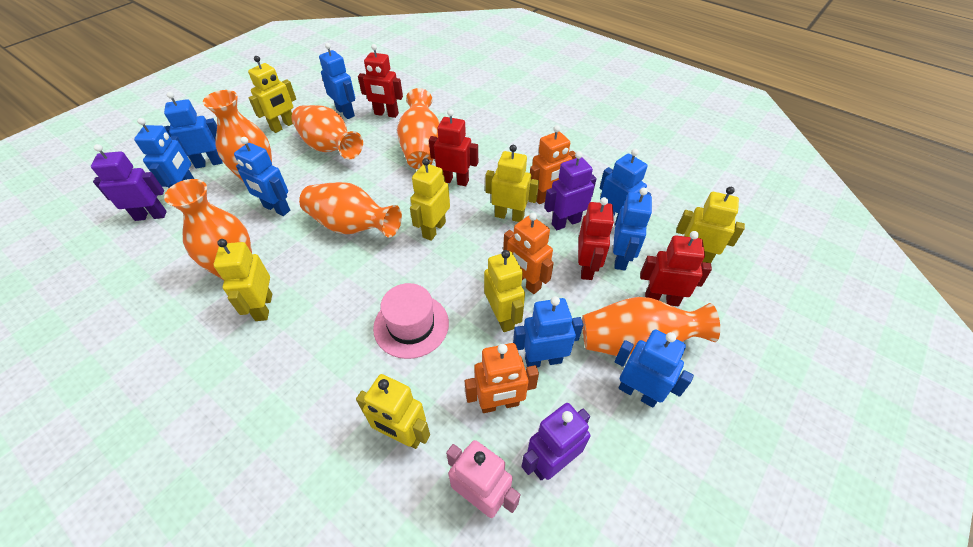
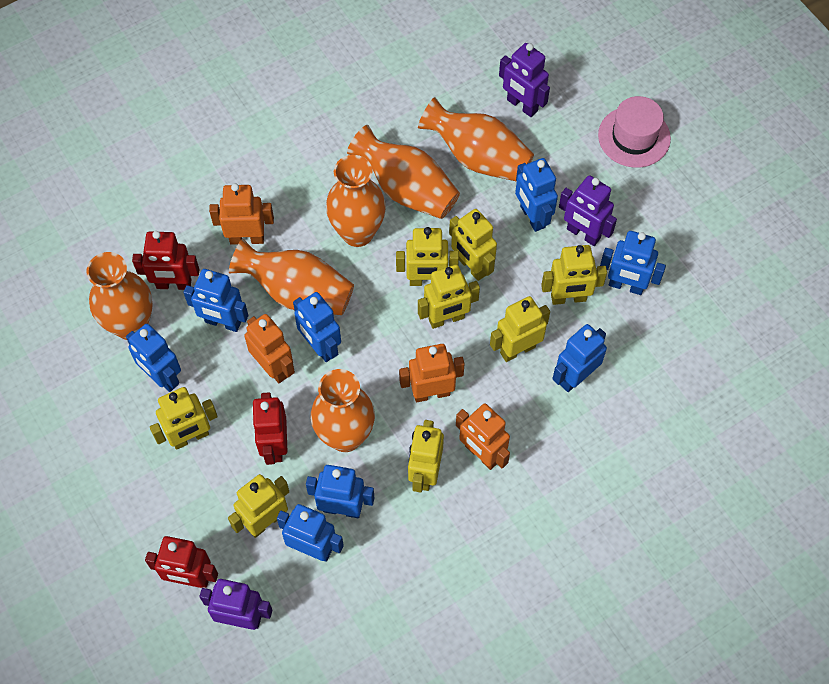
orange robot: 3 -> 4
pink robot: 1 -> 0
red robot: 4 -> 3
yellow robot: 7 -> 8

